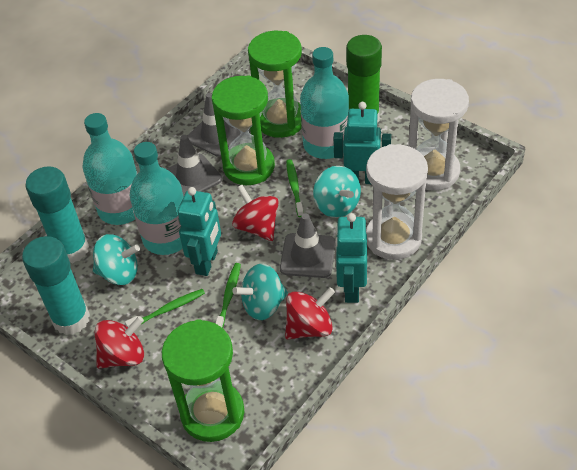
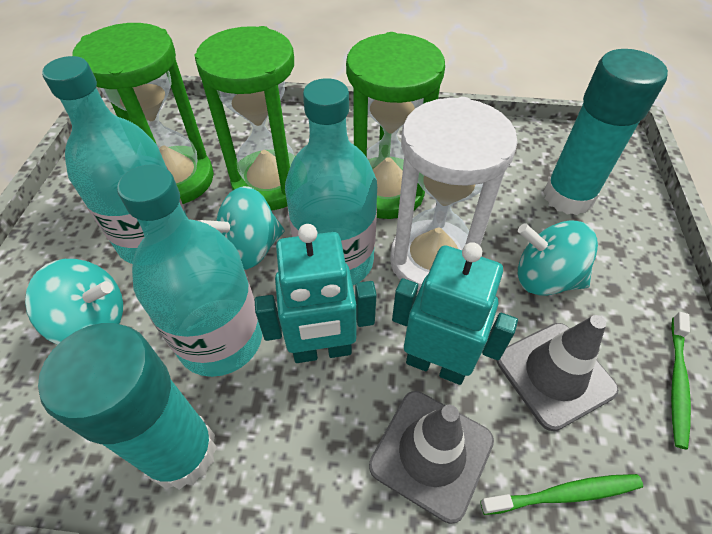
green glue stick: 1 -> 0
green toothbrush: 3 -> 2
grey traffic cone: 3 -> 2
red spinning top: 3 -> 0
turquoise robot: 3 -> 2
white hourglass: 2 -> 1

